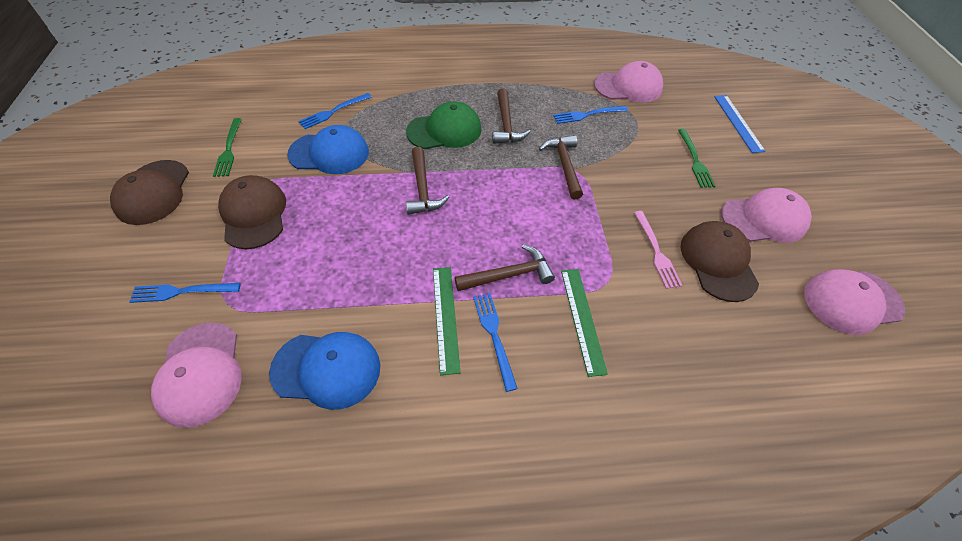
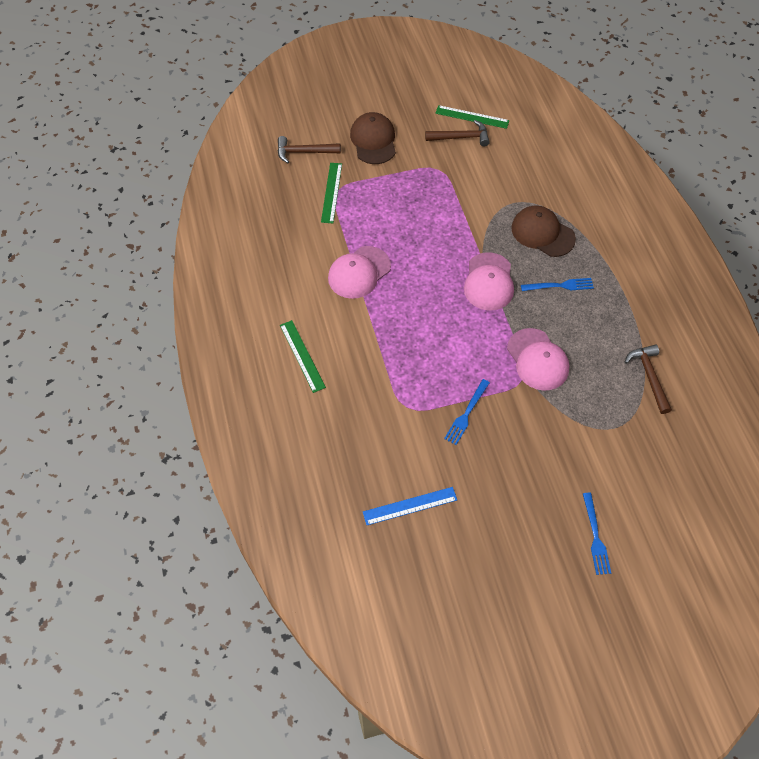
blue cap: 2 -> 0
blue fork: 4 -> 3
brown cap: 3 -> 2
brown hammer: 4 -> 3
green cap: 1 -> 0
green fork: 2 -> 0
green ruler: 2 -> 3
pink cap: 4 -> 3
pink fork: 1 -> 0

